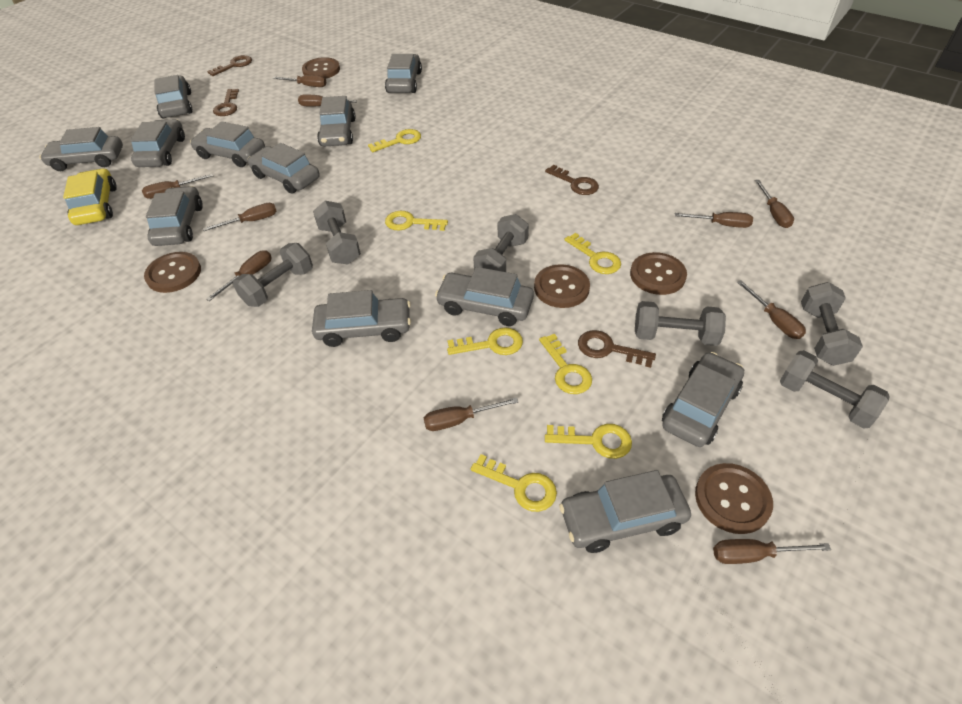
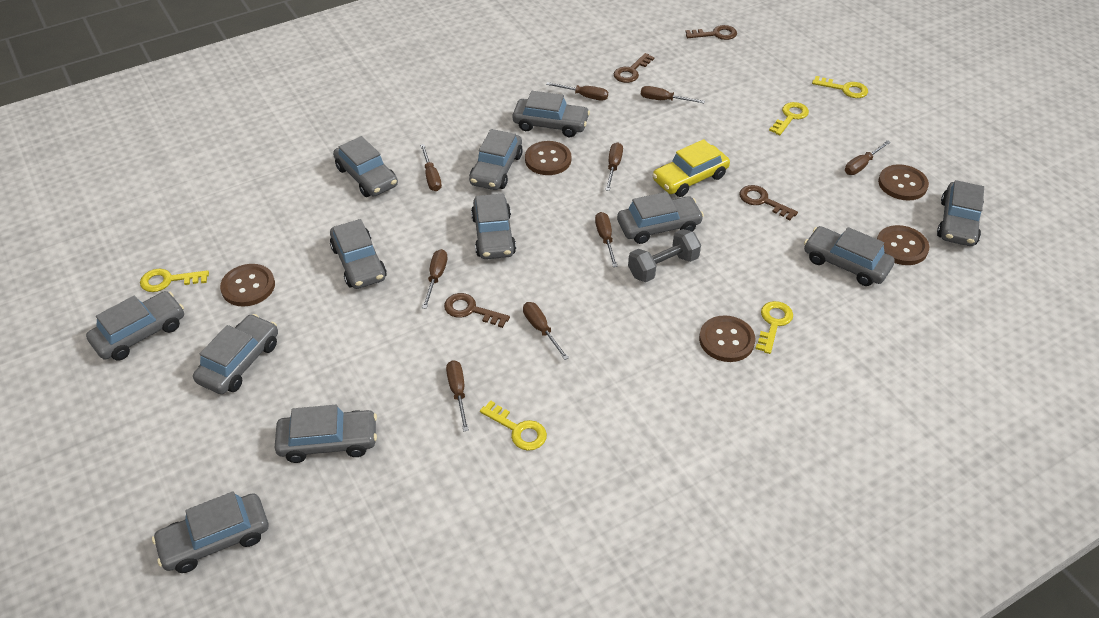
brown screwdriver: 10 -> 9
grey dumbbell: 6 -> 1
yellow key: 7 -> 5

